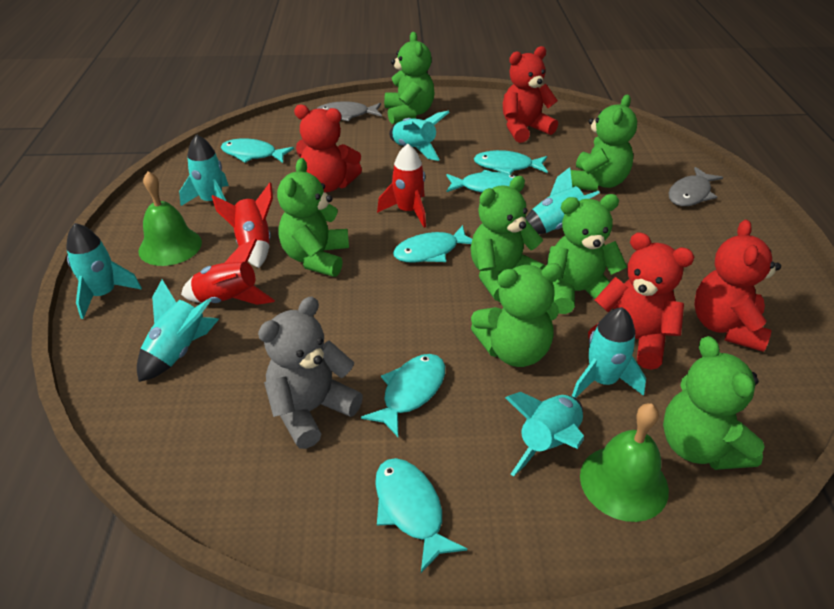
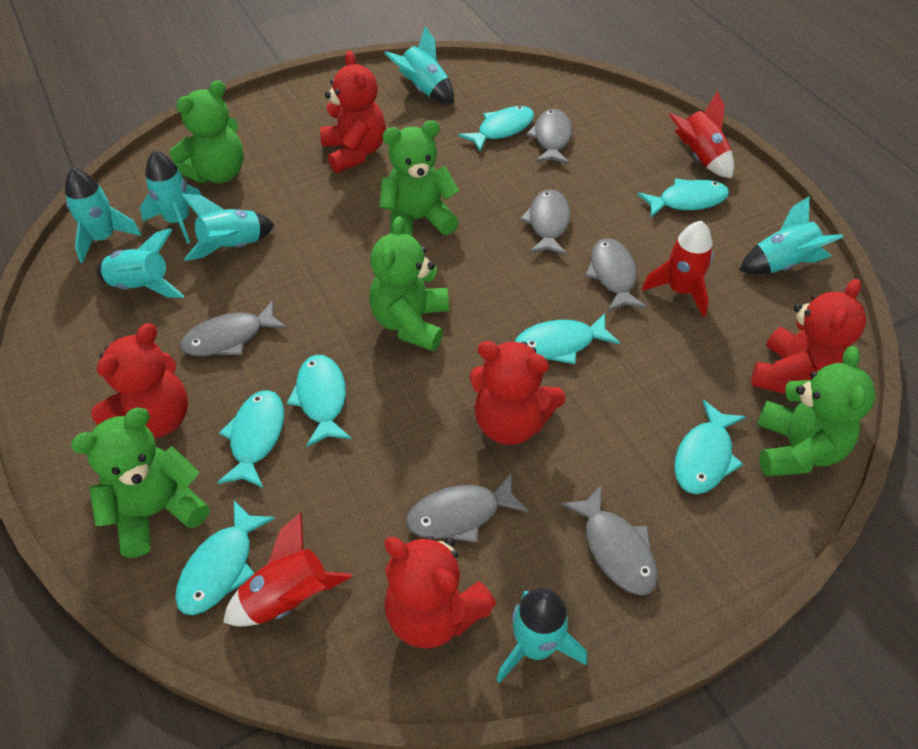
green bell: 2 -> 0
green teddy bear: 7 -> 5
grey fish: 2 -> 6
grey teddy bear: 1 -> 0
red teddy bear: 4 -> 5
turquoise fish: 6 -> 7

